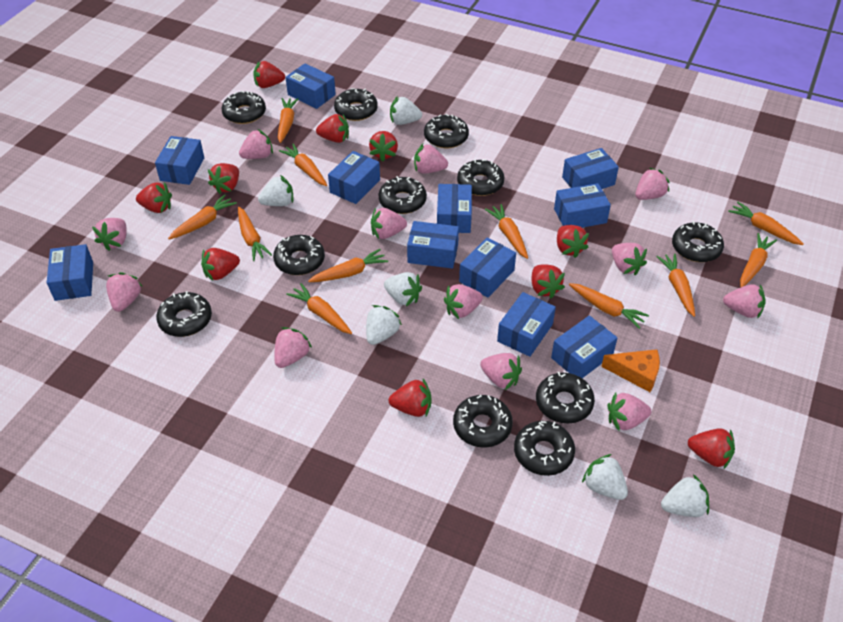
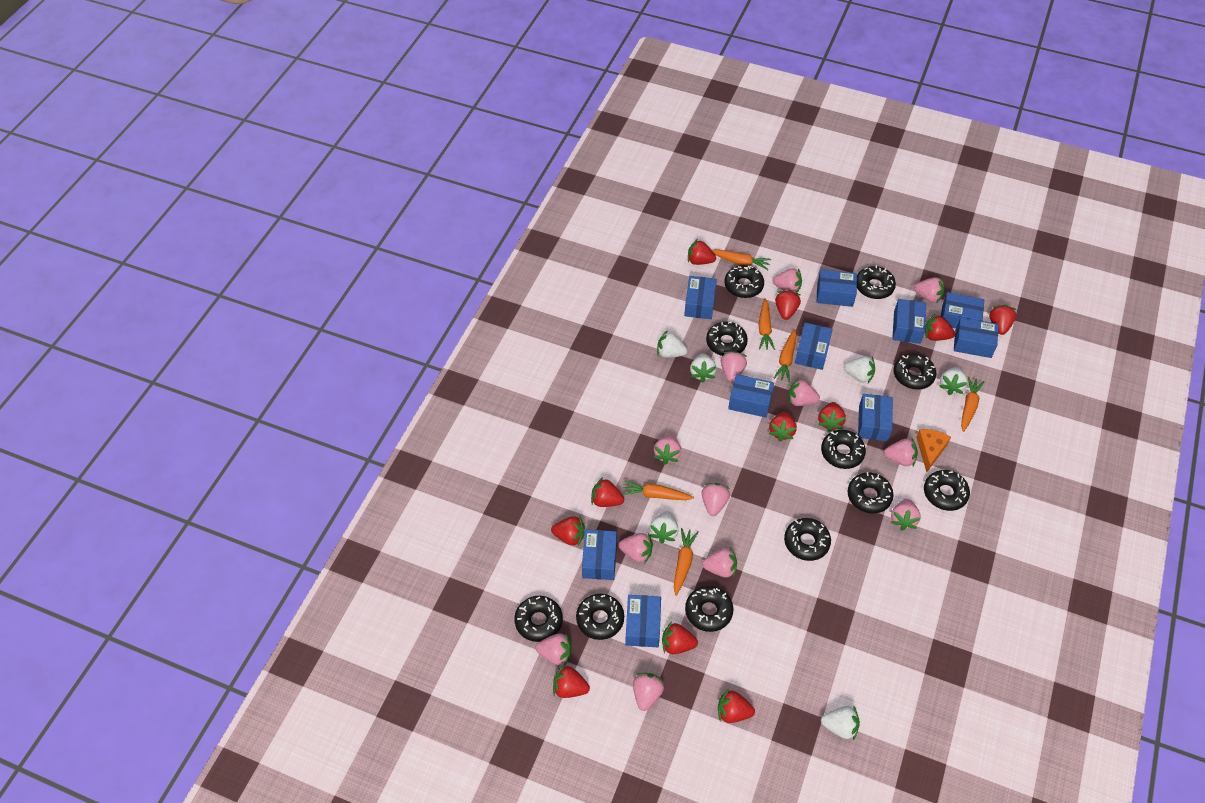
blue box: 11 -> 10
orange carrot: 11 -> 6
red strawberry: 10 -> 11

